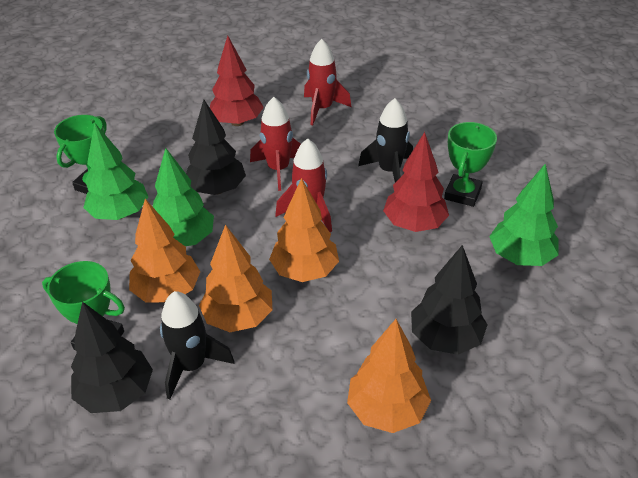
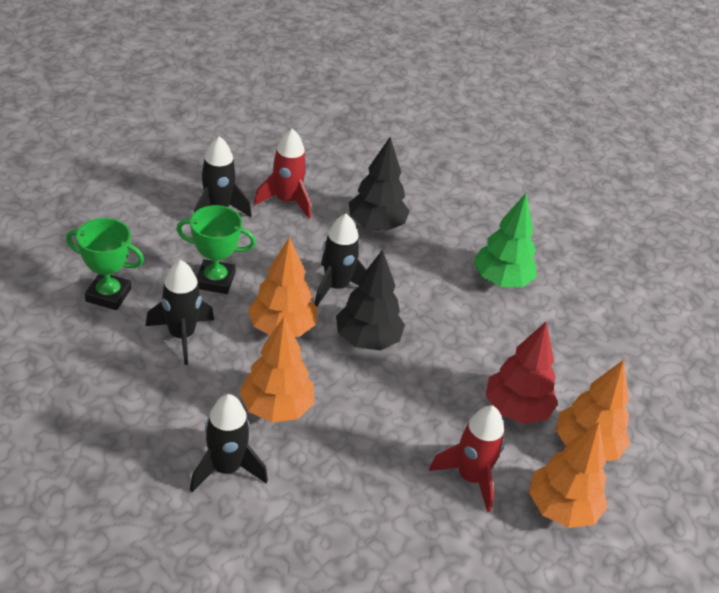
black rocket: 2 -> 4
black tree: 3 -> 2
green tree: 3 -> 1
green trophy: 3 -> 2
red rocket: 3 -> 2
red tree: 2 -> 1

